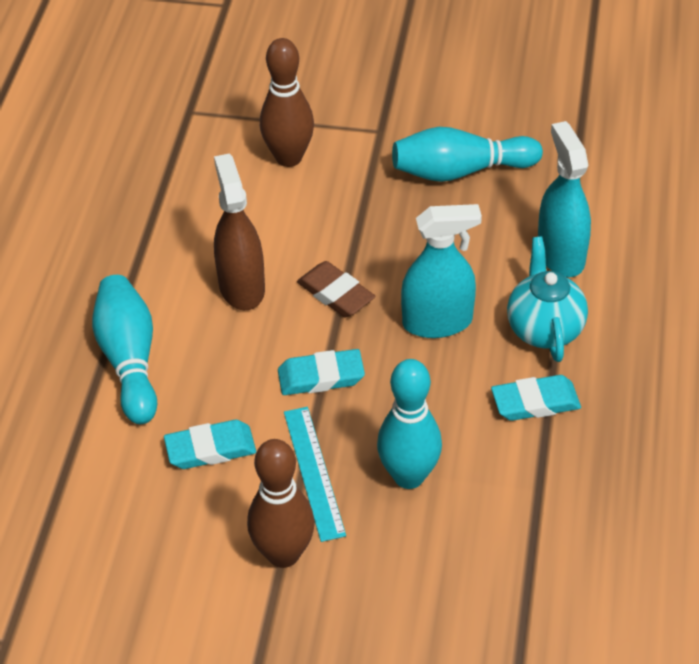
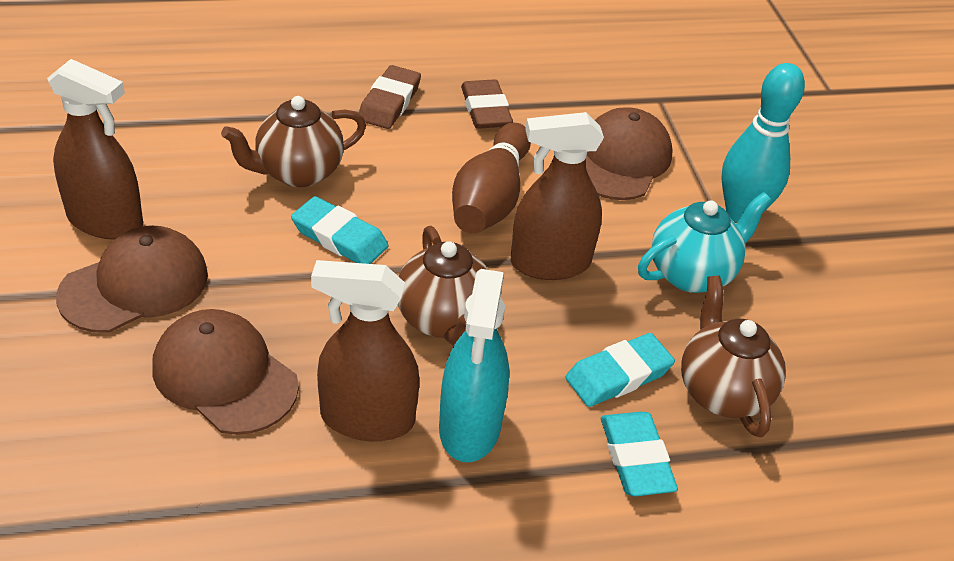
brown bowling pin: 2 -> 1
brown cap: 0 -> 3
brown eraser: 1 -> 2
brown spray bottle: 1 -> 3
brown teapot: 0 -> 3
turquoise bowling pin: 3 -> 1
turquoise ruler: 1 -> 0
turquoise spray bottle: 2 -> 1

